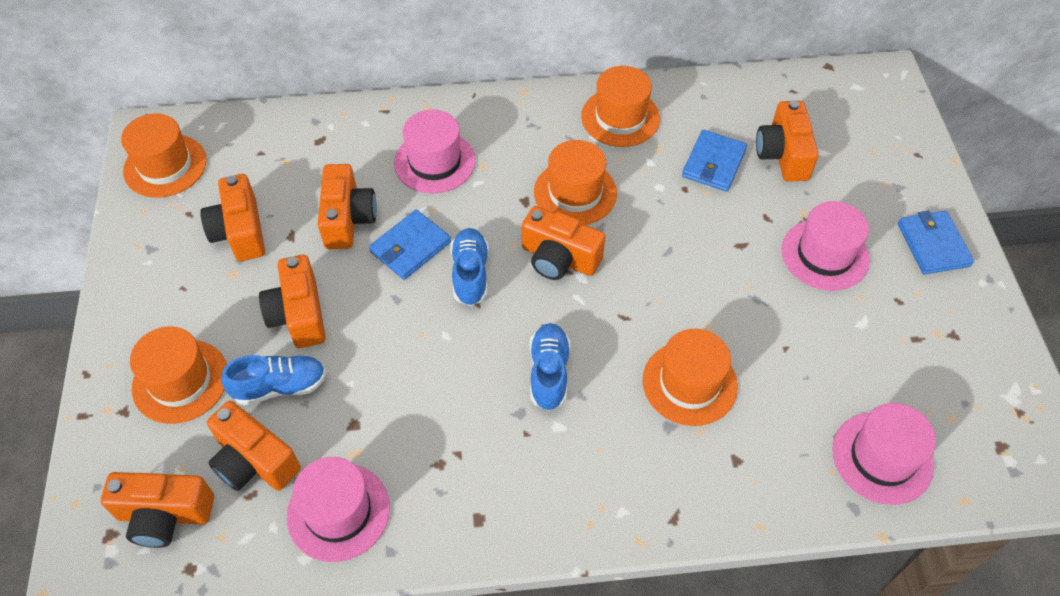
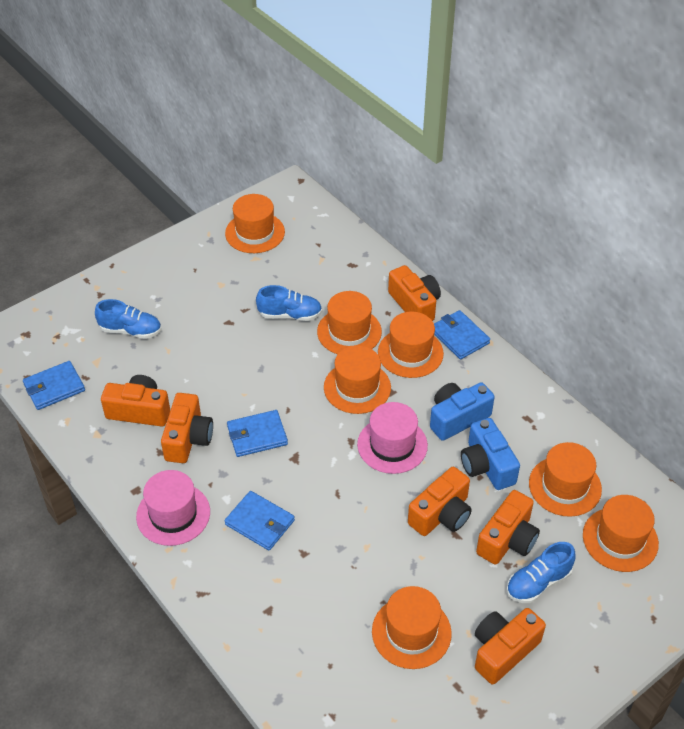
blue camera: 0 -> 2
blue wallet: 3 -> 4
orange camera: 7 -> 6
orange hat: 5 -> 7
pink hat: 4 -> 2

